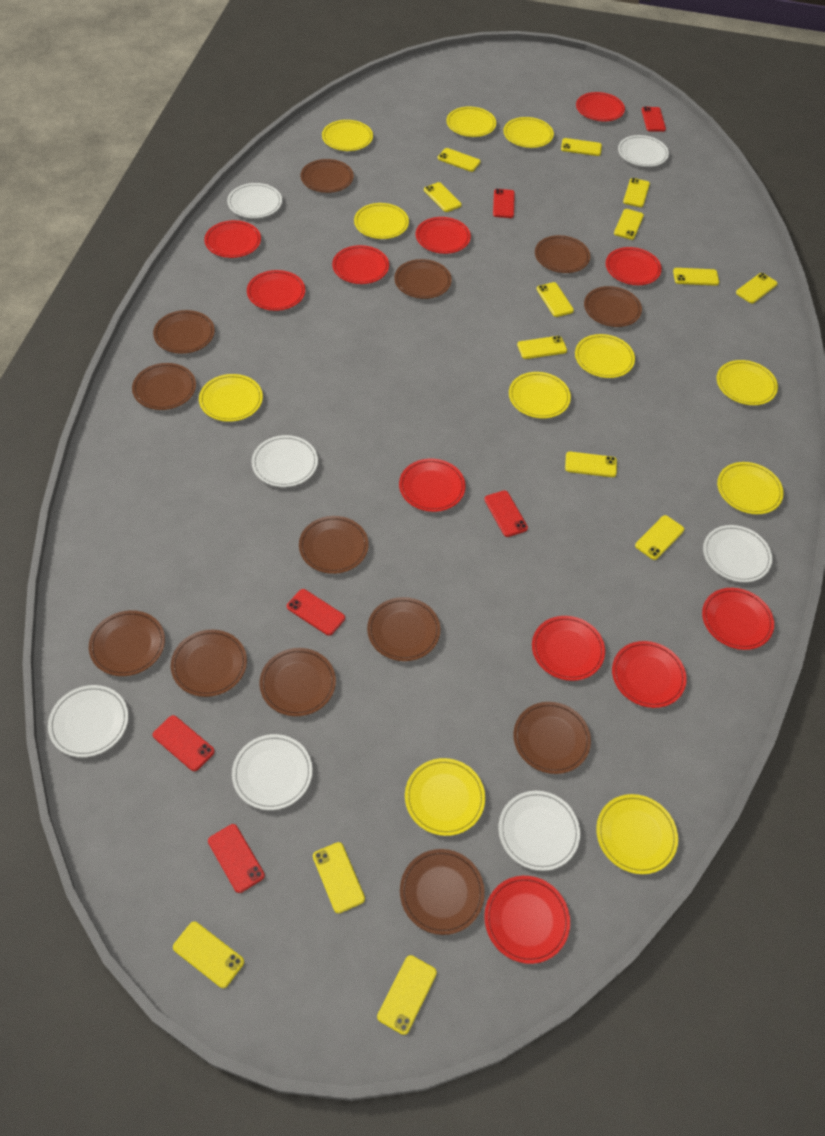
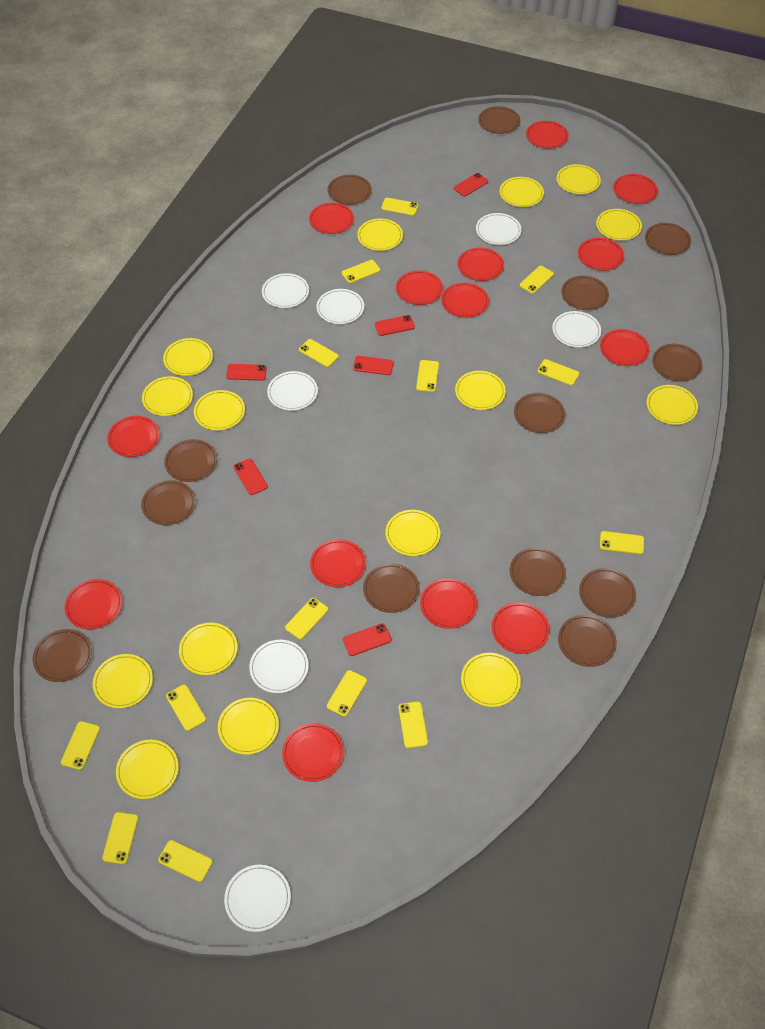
red plate: 11 -> 14
yellow plate: 11 -> 15

